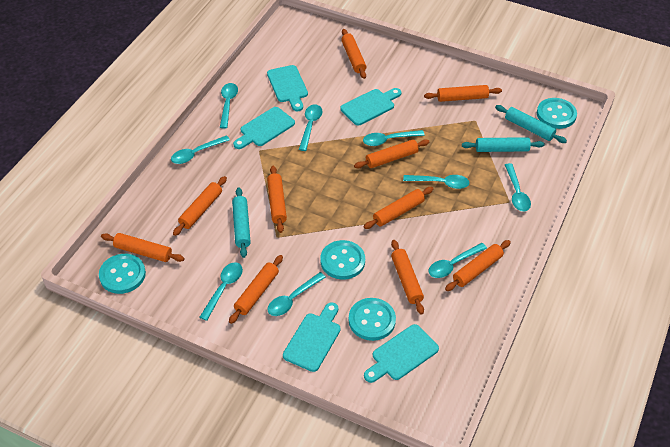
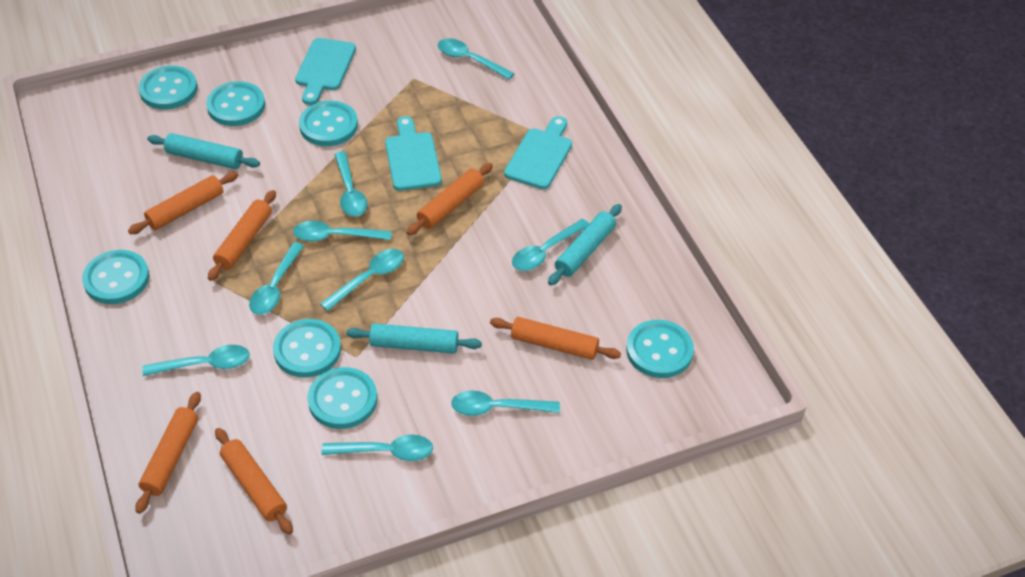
orange rolling pin: 10 -> 6
turquoise button: 4 -> 7
turquoise cutting board: 5 -> 3

